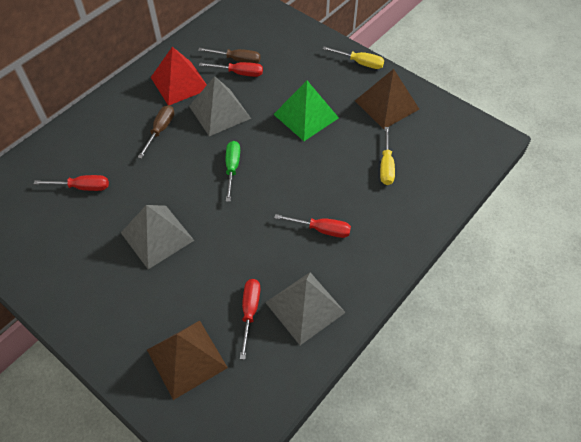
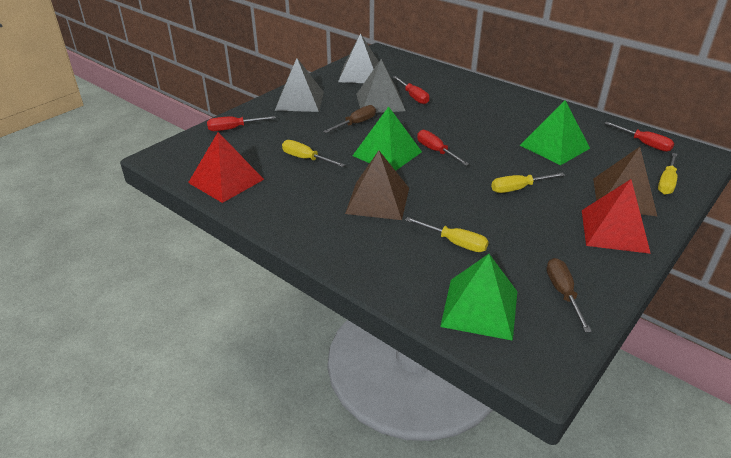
green pyramid: 1 -> 3
green screwdriver: 1 -> 0
red pyramid: 1 -> 2
yellow screwdriver: 2 -> 4

